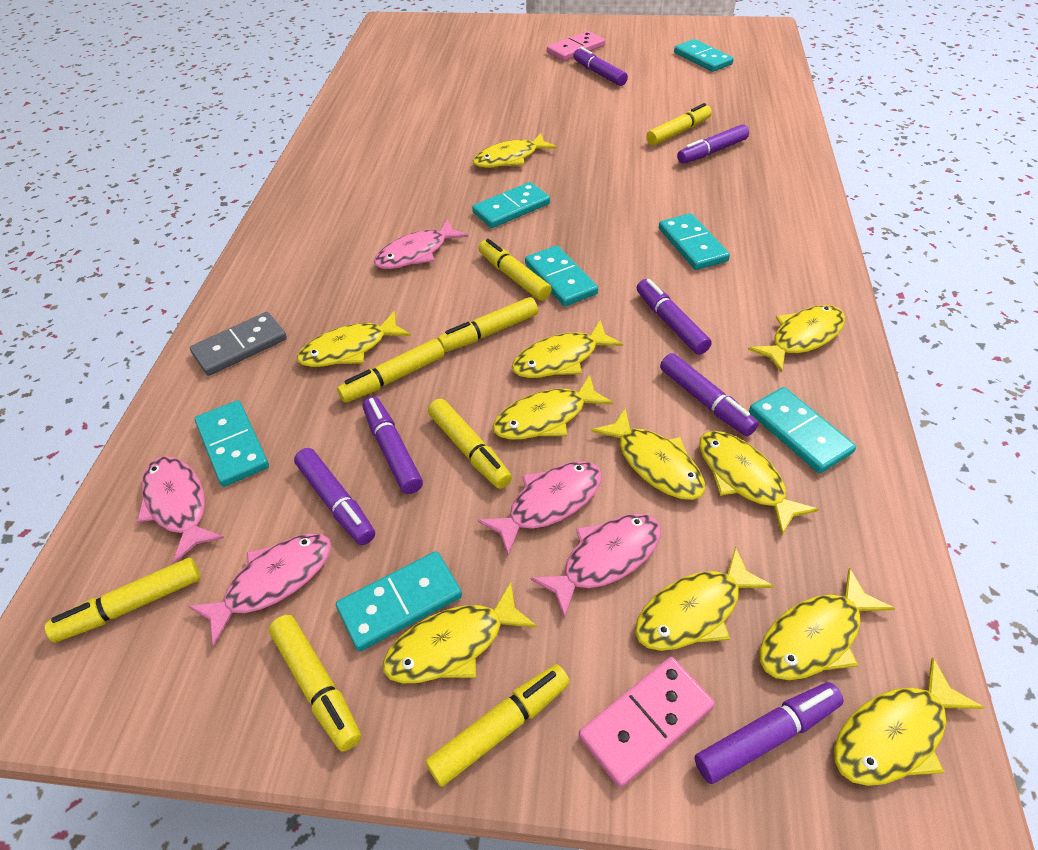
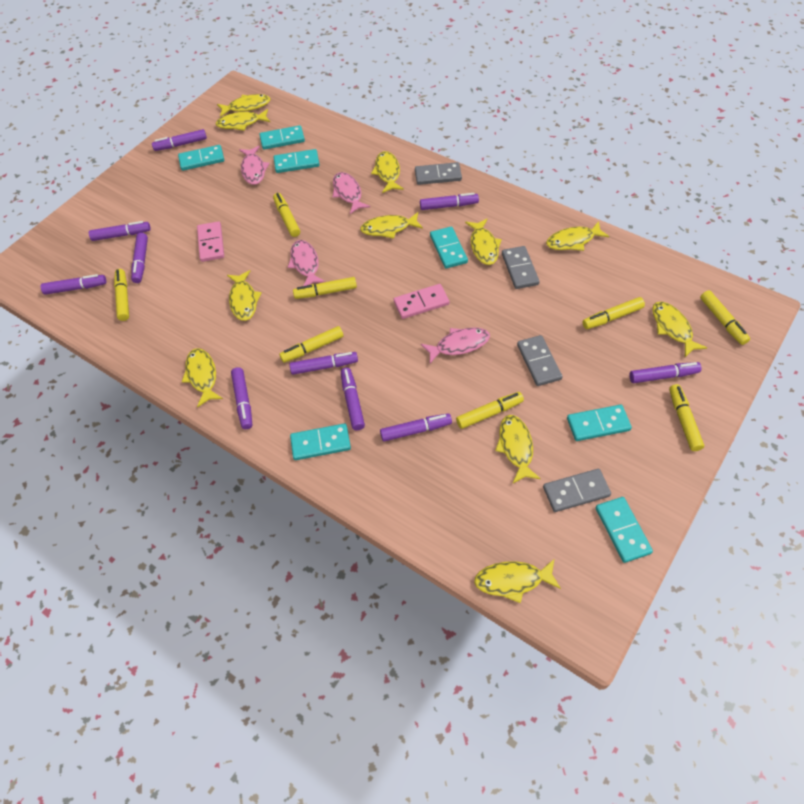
grey domino: 1 -> 4
pink fish: 5 -> 4
purple marker: 7 -> 10

